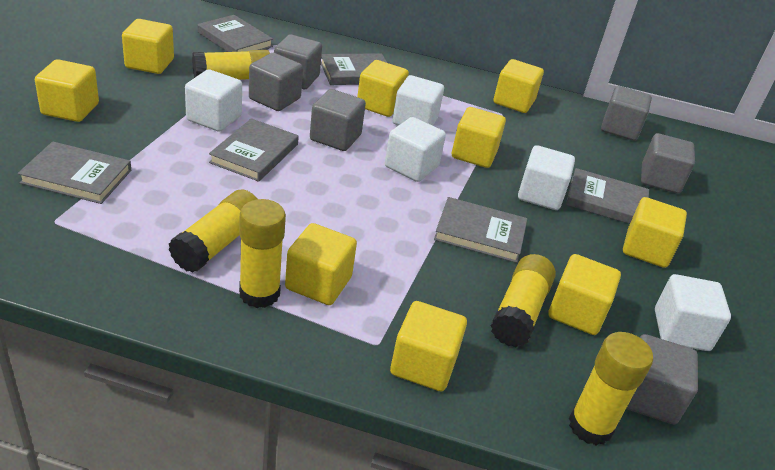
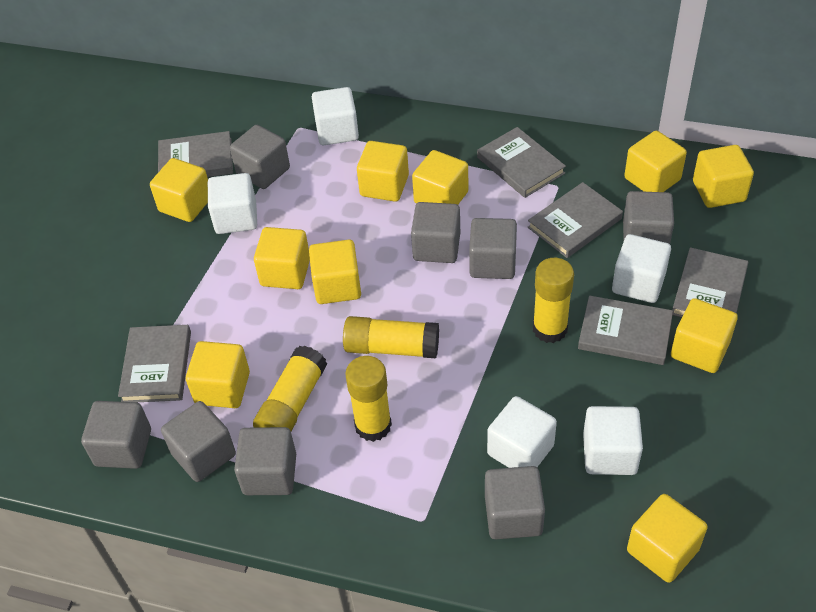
grey cube: 6 -> 8
yellow cube: 9 -> 10
yellow glue stick: 5 -> 4

